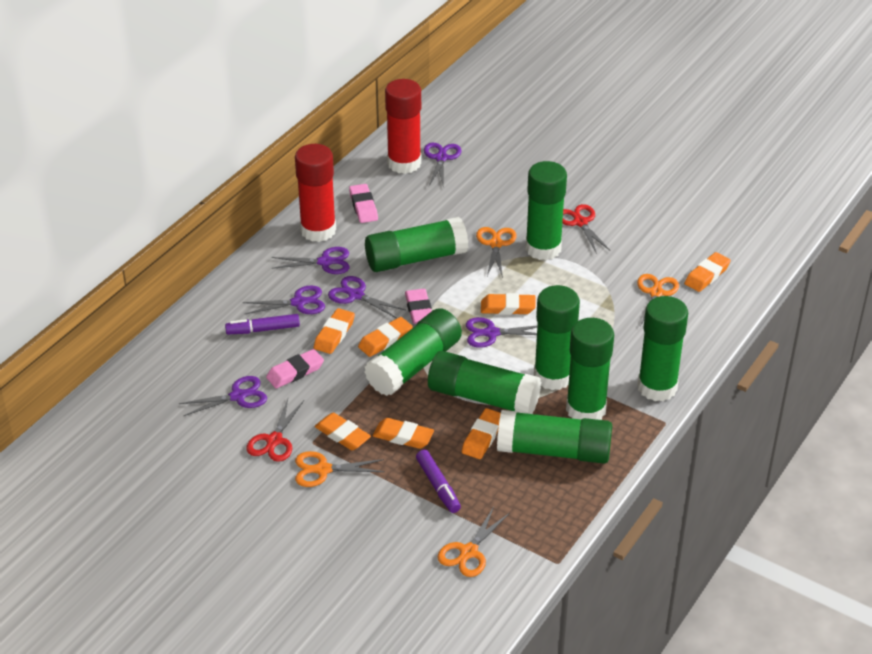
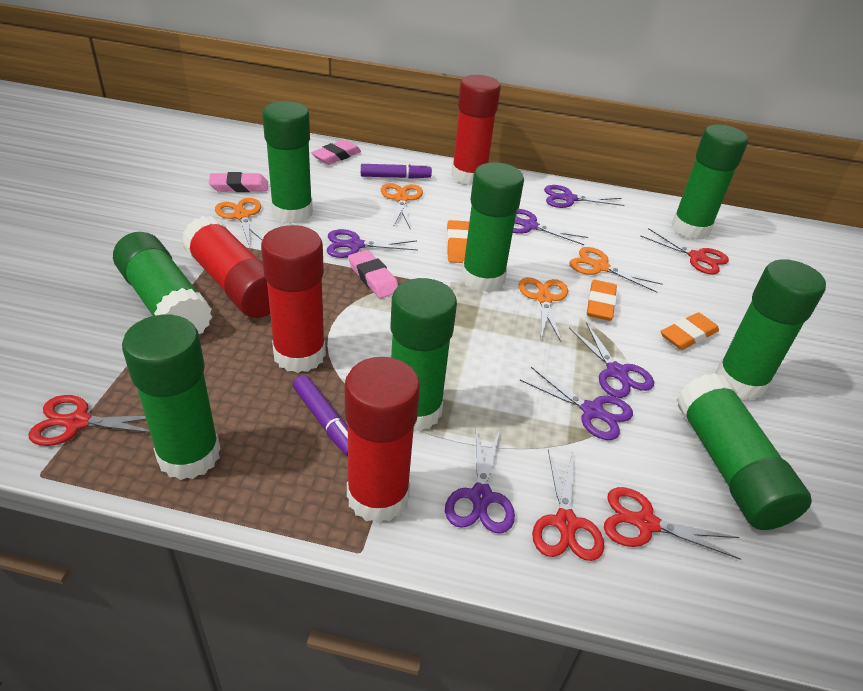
orange eraser: 7 -> 3
red glue stick: 2 -> 4
red scissors: 2 -> 4

